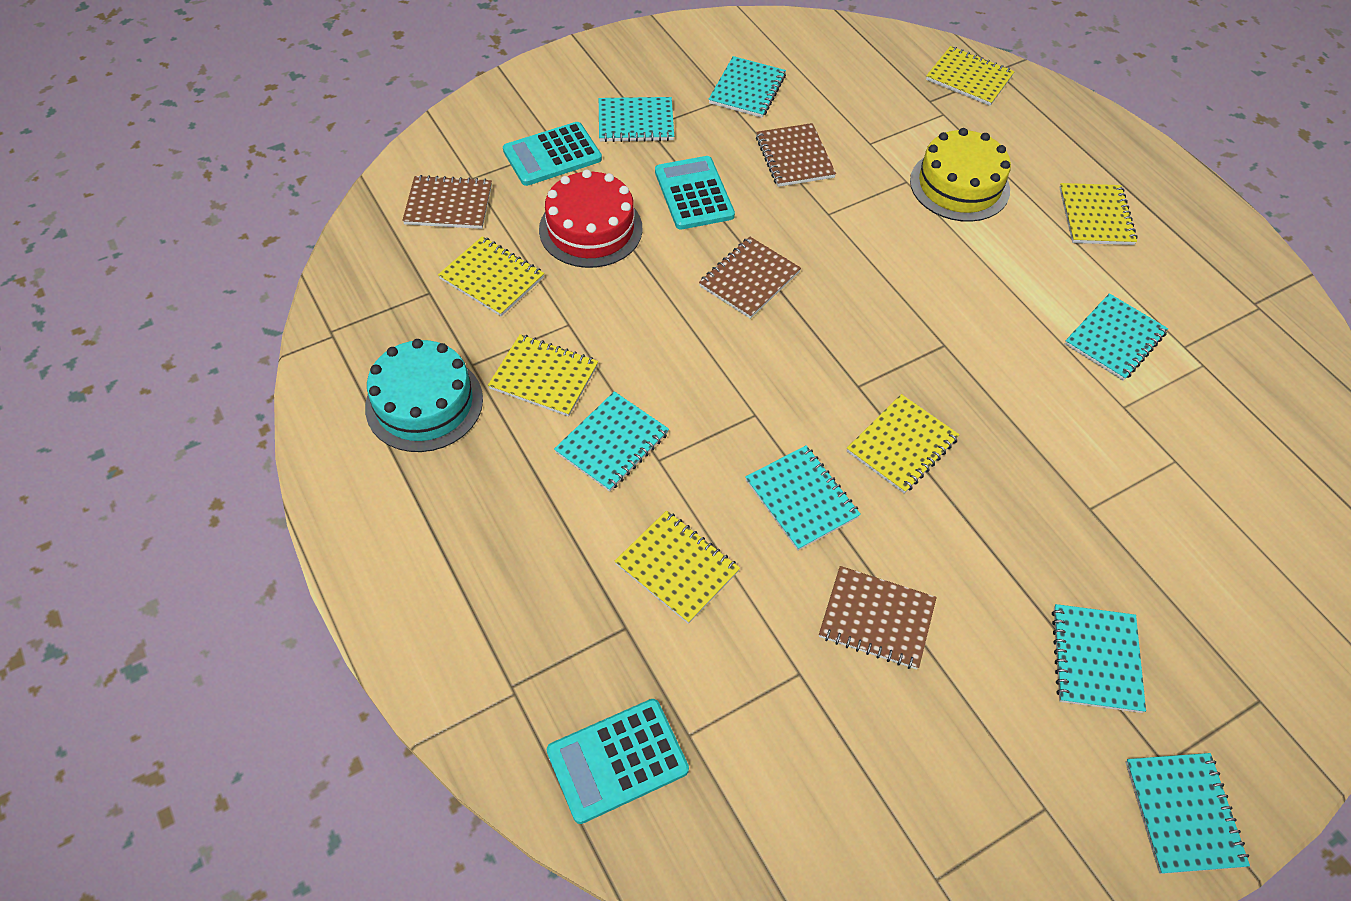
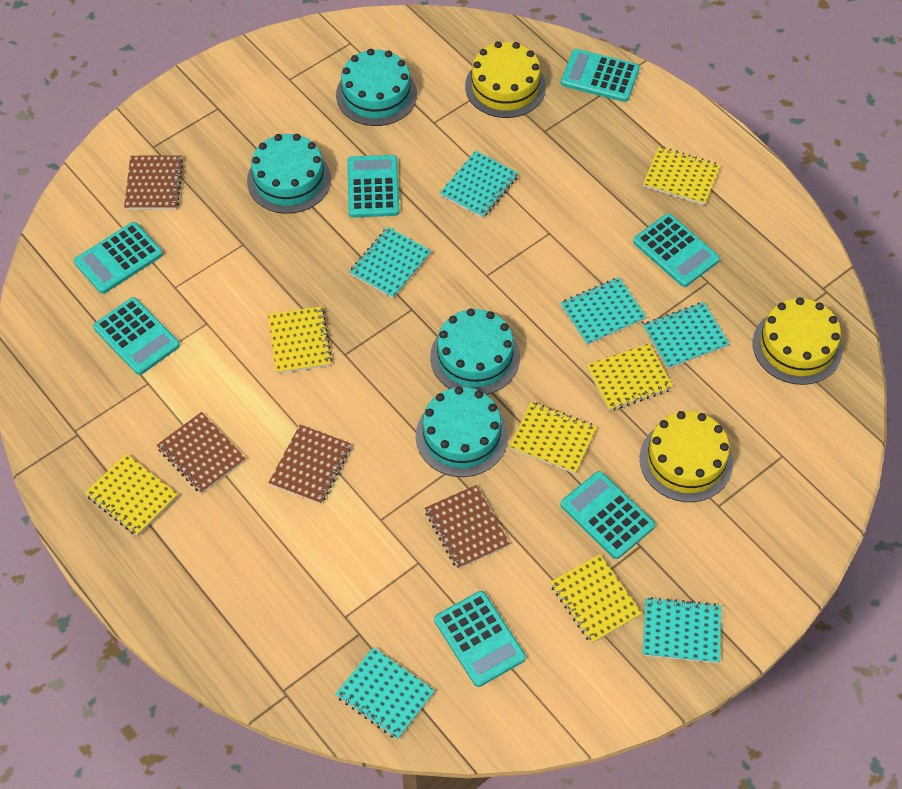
red cake: 1 -> 0
turquoise cake: 1 -> 4
turquoise calculator: 3 -> 7
turquoise notebook: 7 -> 6
yellow cake: 1 -> 3

